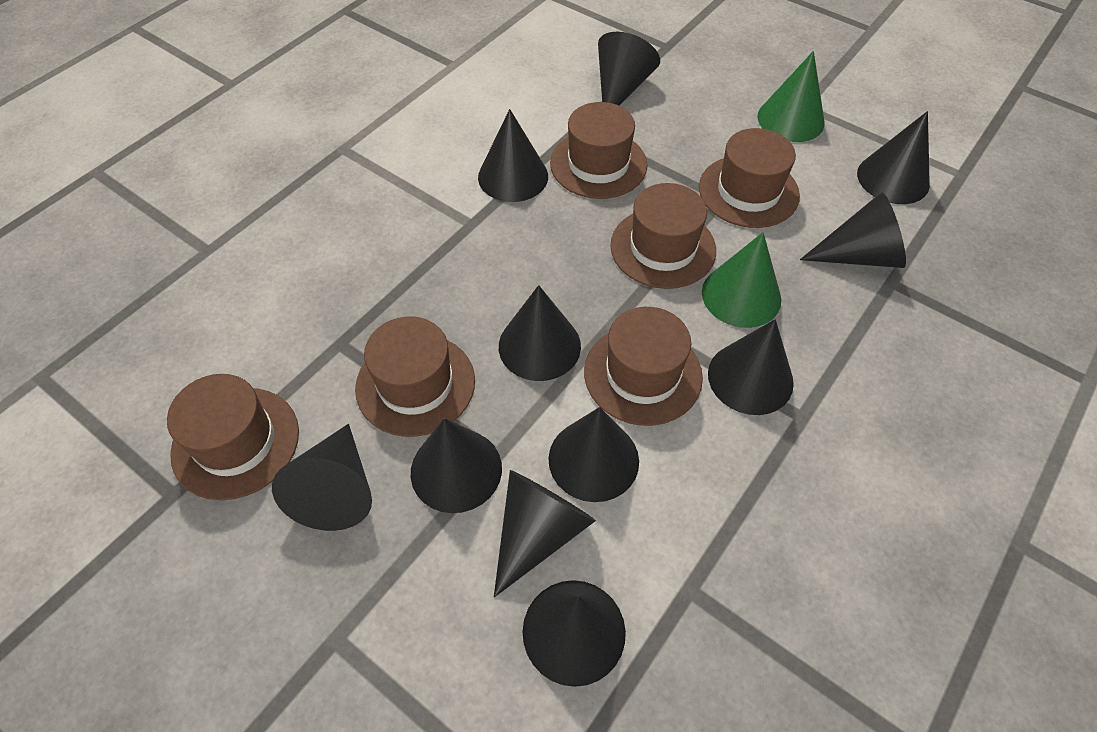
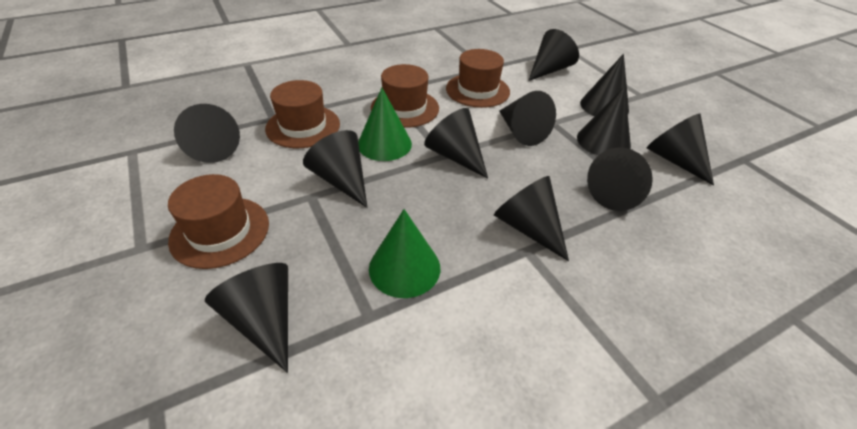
brown hat: 6 -> 4

